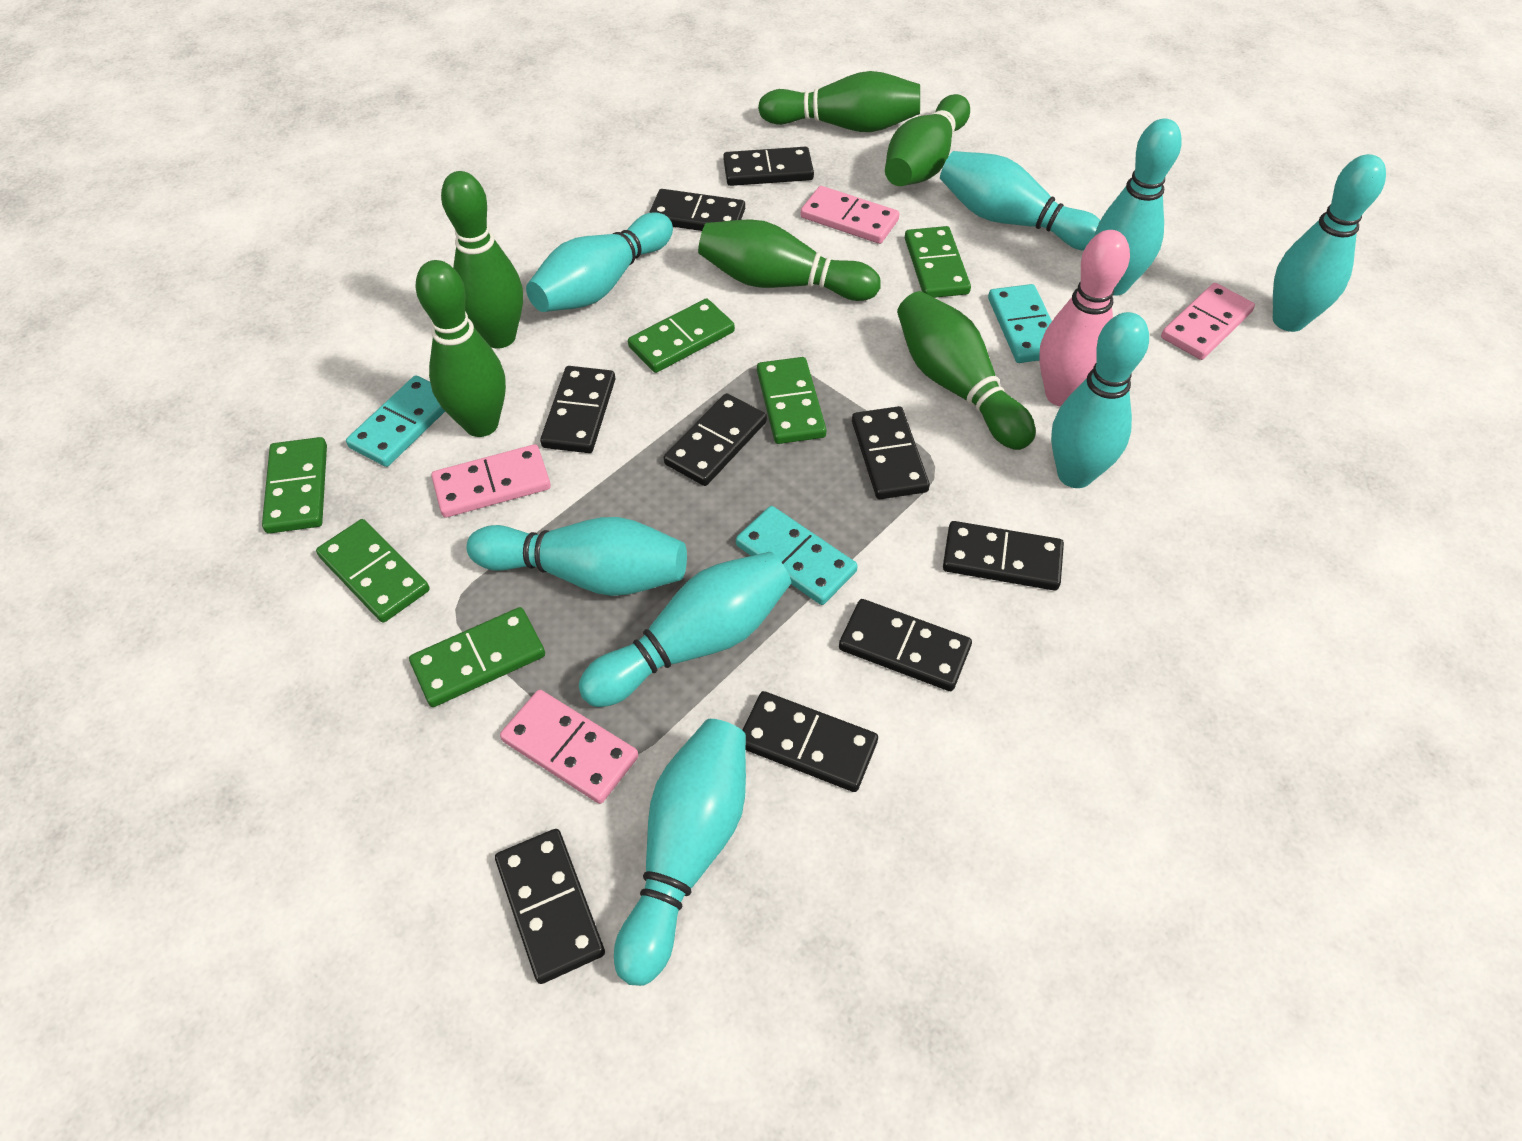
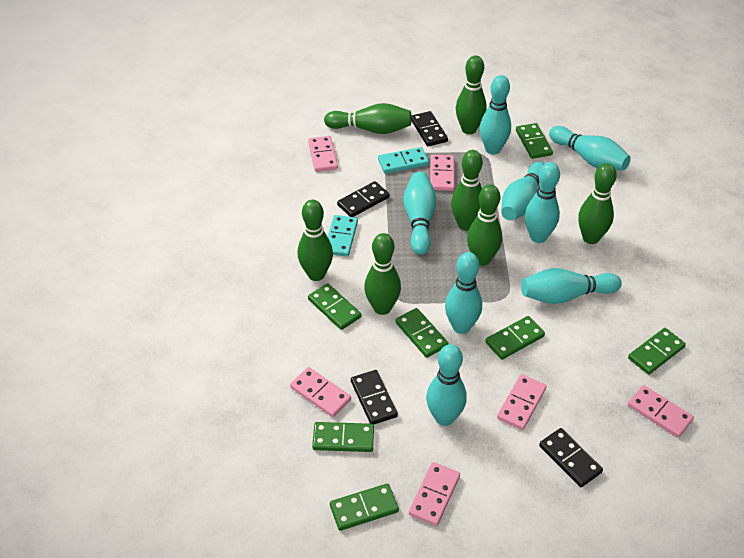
black domino: 9 -> 4
green bowling pin: 6 -> 7
green domino: 6 -> 7
pink bowling pin: 1 -> 0
pink domino: 4 -> 6
turquoise domino: 3 -> 2

